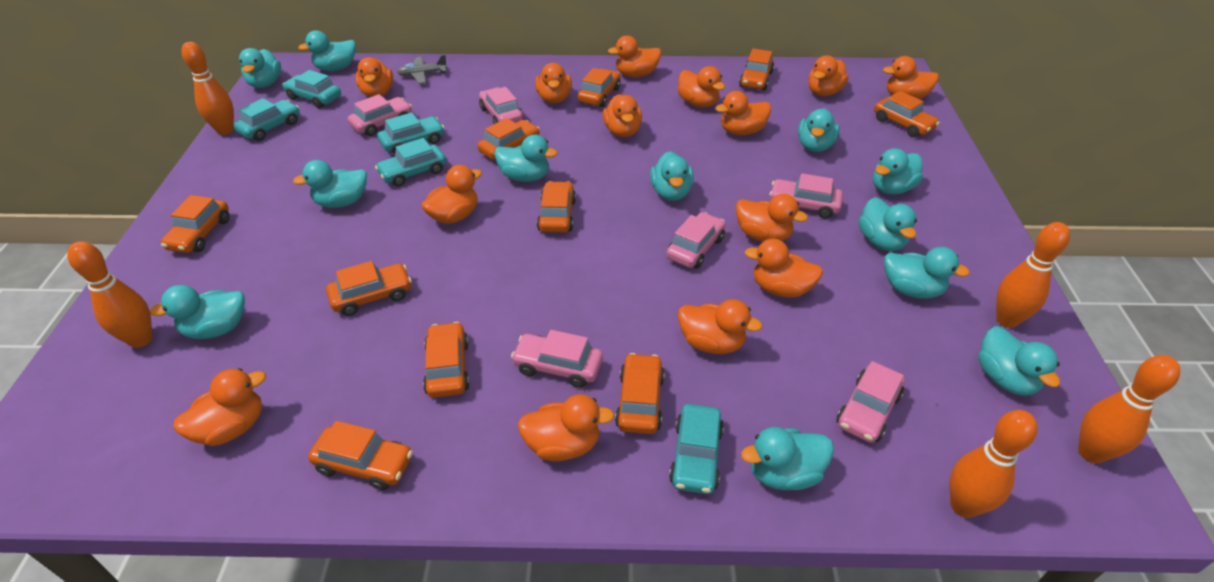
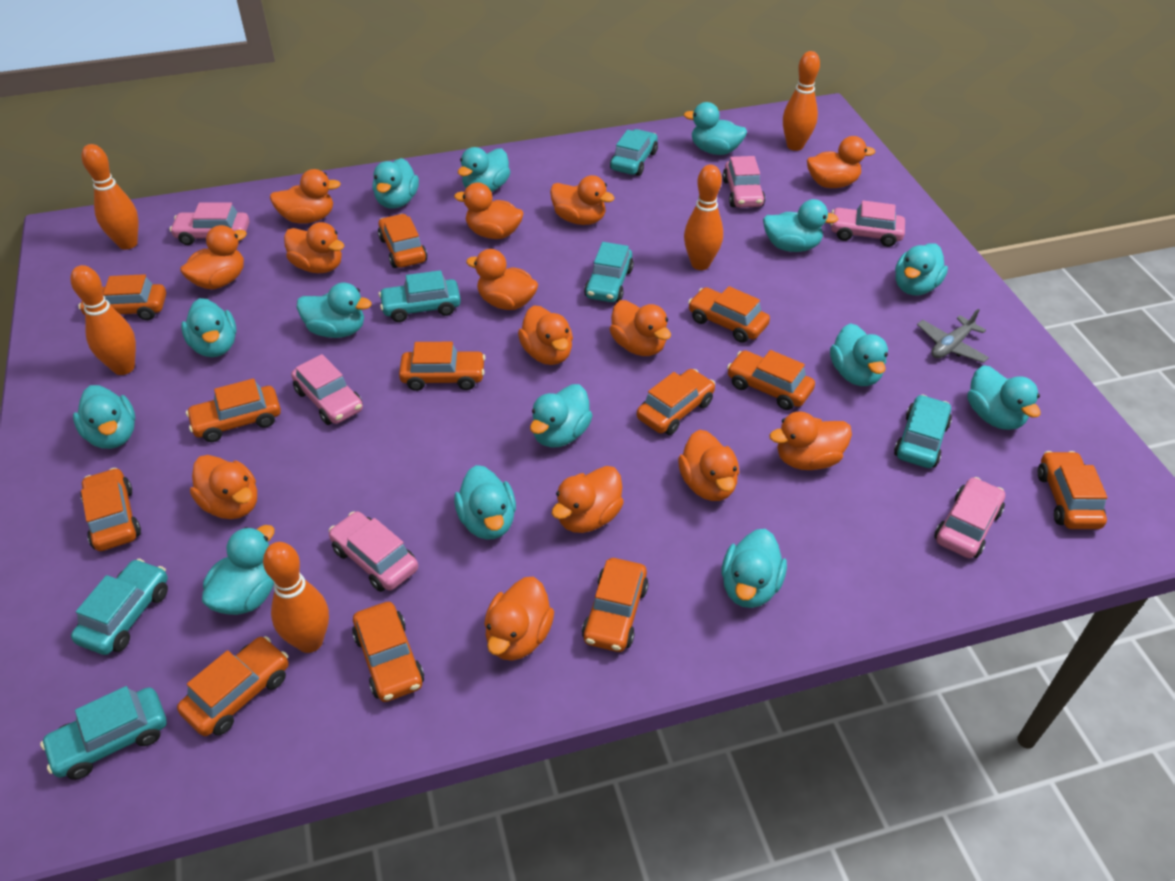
orange car: 10 -> 12
turquoise car: 5 -> 6
turquoise duck: 12 -> 14

